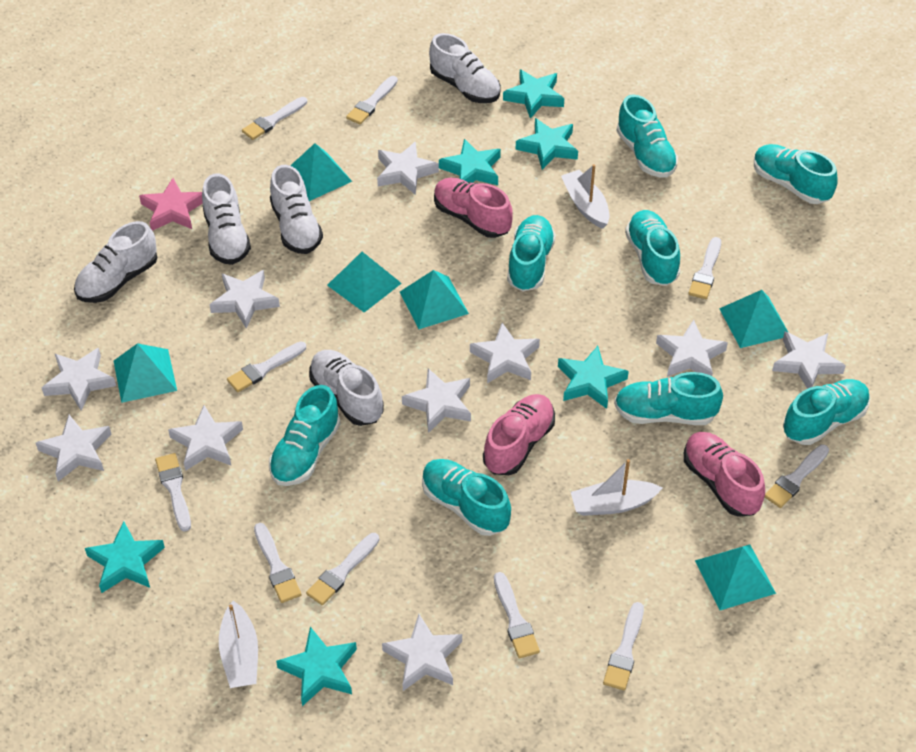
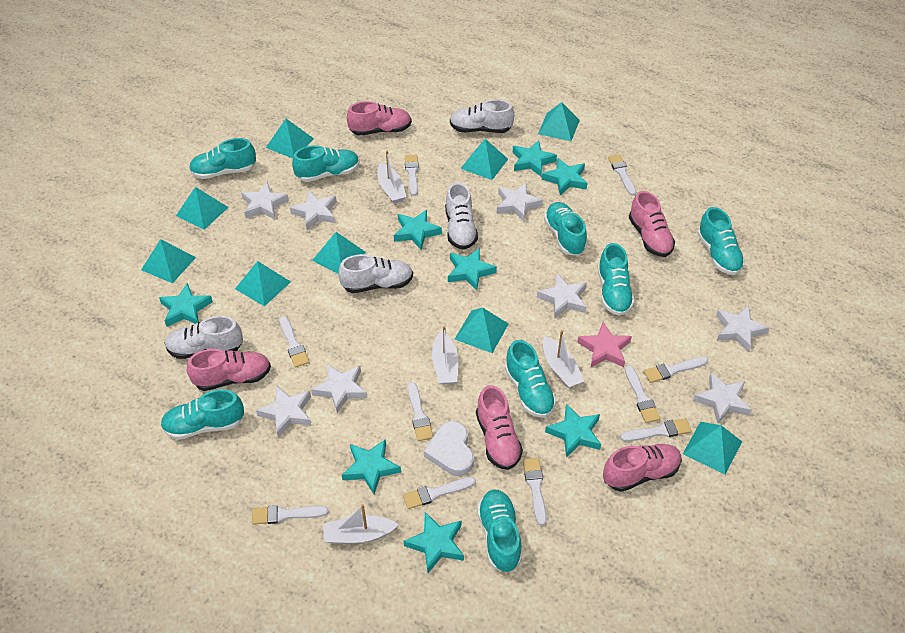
pink shoe: 3 -> 5
turquoise pyramid: 6 -> 9
turquoise star: 6 -> 8
white boat: 3 -> 4
white heart: 0 -> 1
white shoe: 5 -> 4
white star: 10 -> 8

